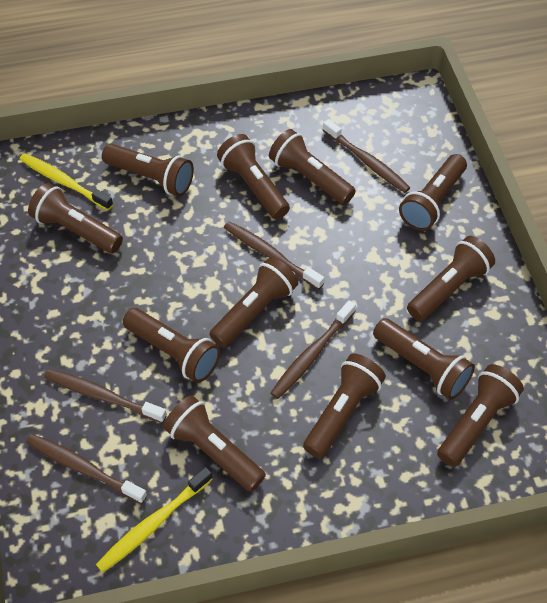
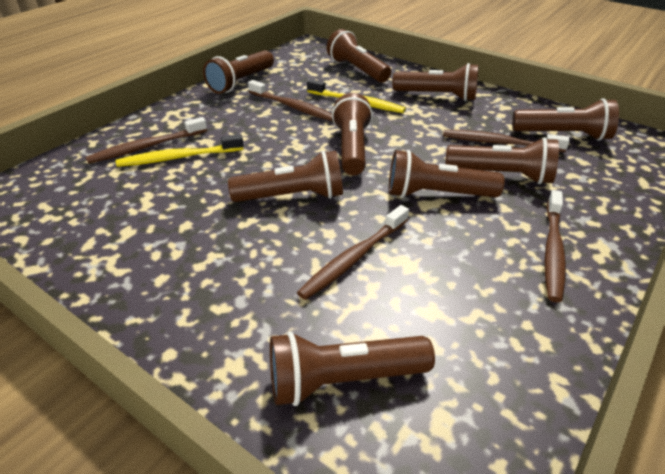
brown flashlight: 12 -> 9

